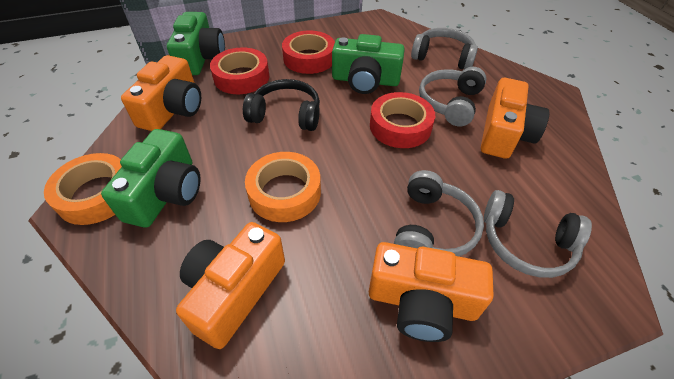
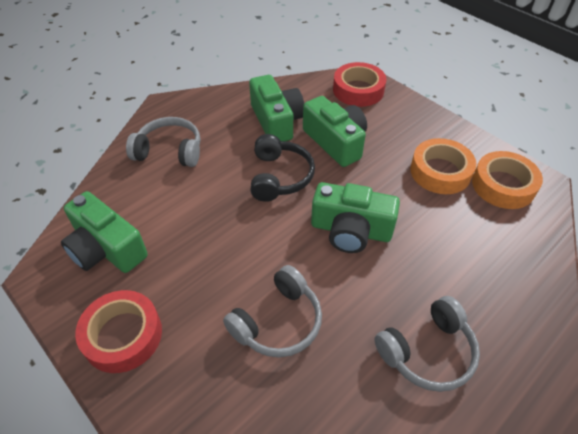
green camera: 3 -> 4
grey headphones: 4 -> 3
orange camera: 4 -> 0
red tape: 3 -> 2

